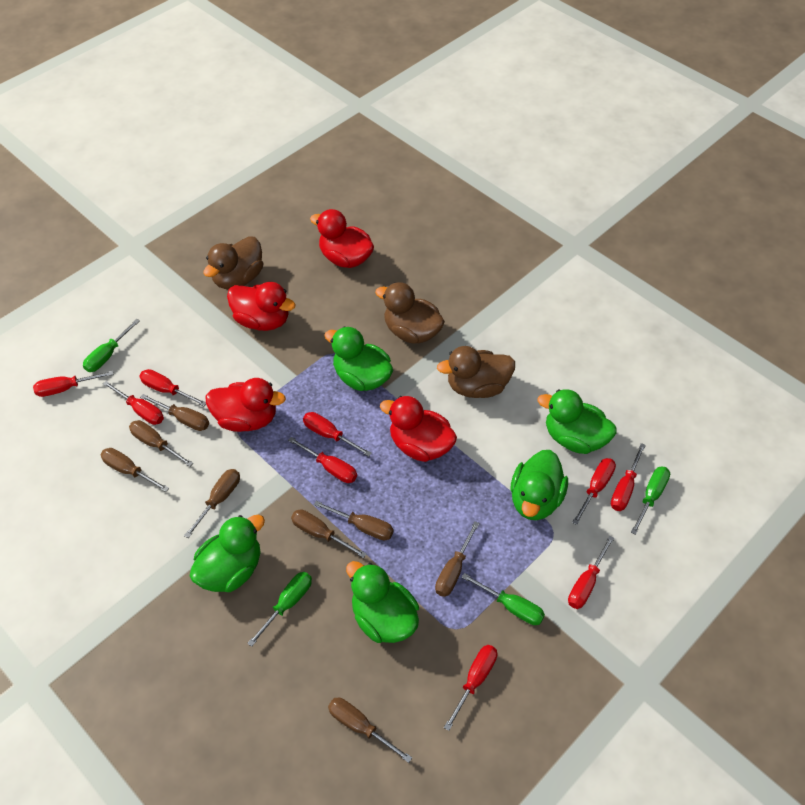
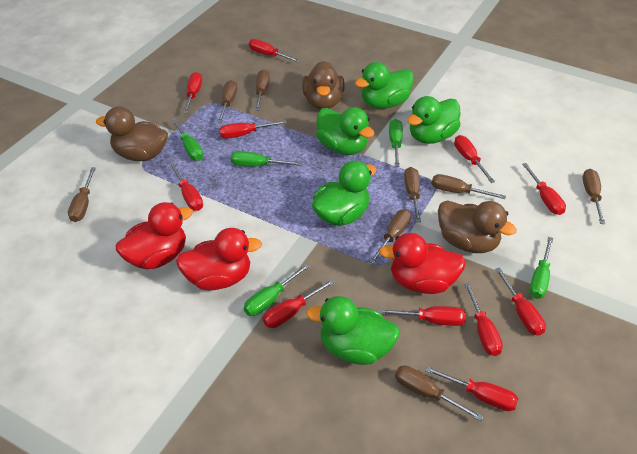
green screwdriver: 4 -> 5
red duck: 4 -> 3
red screwdriver: 9 -> 11

